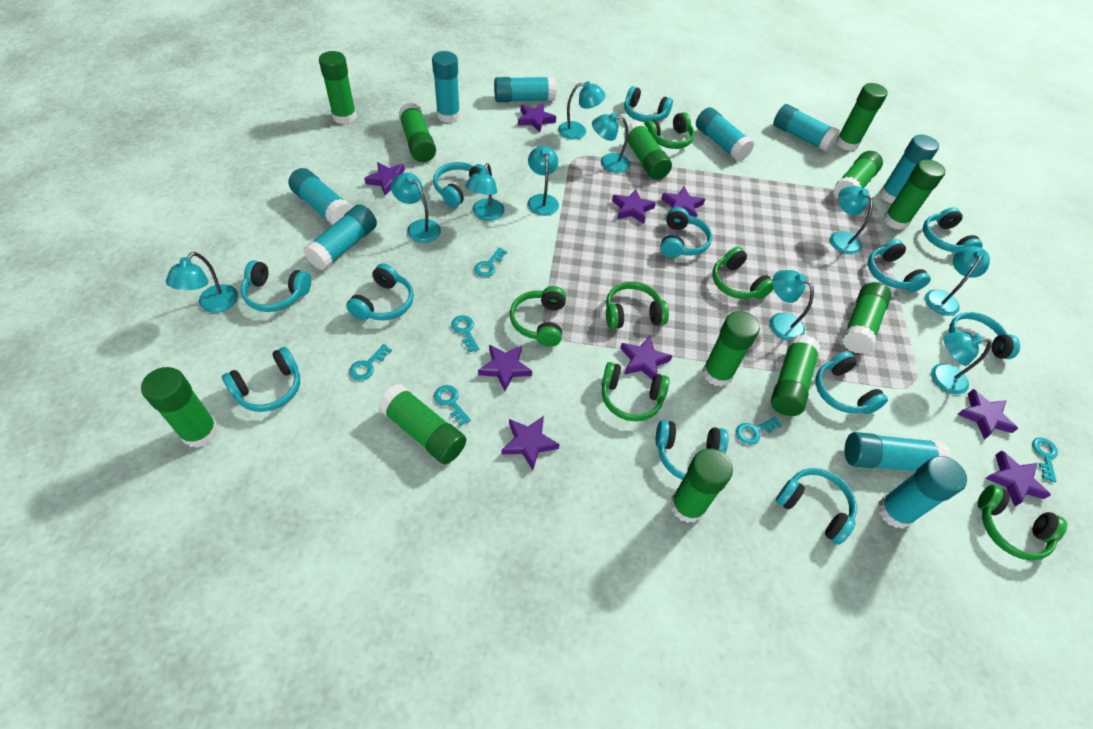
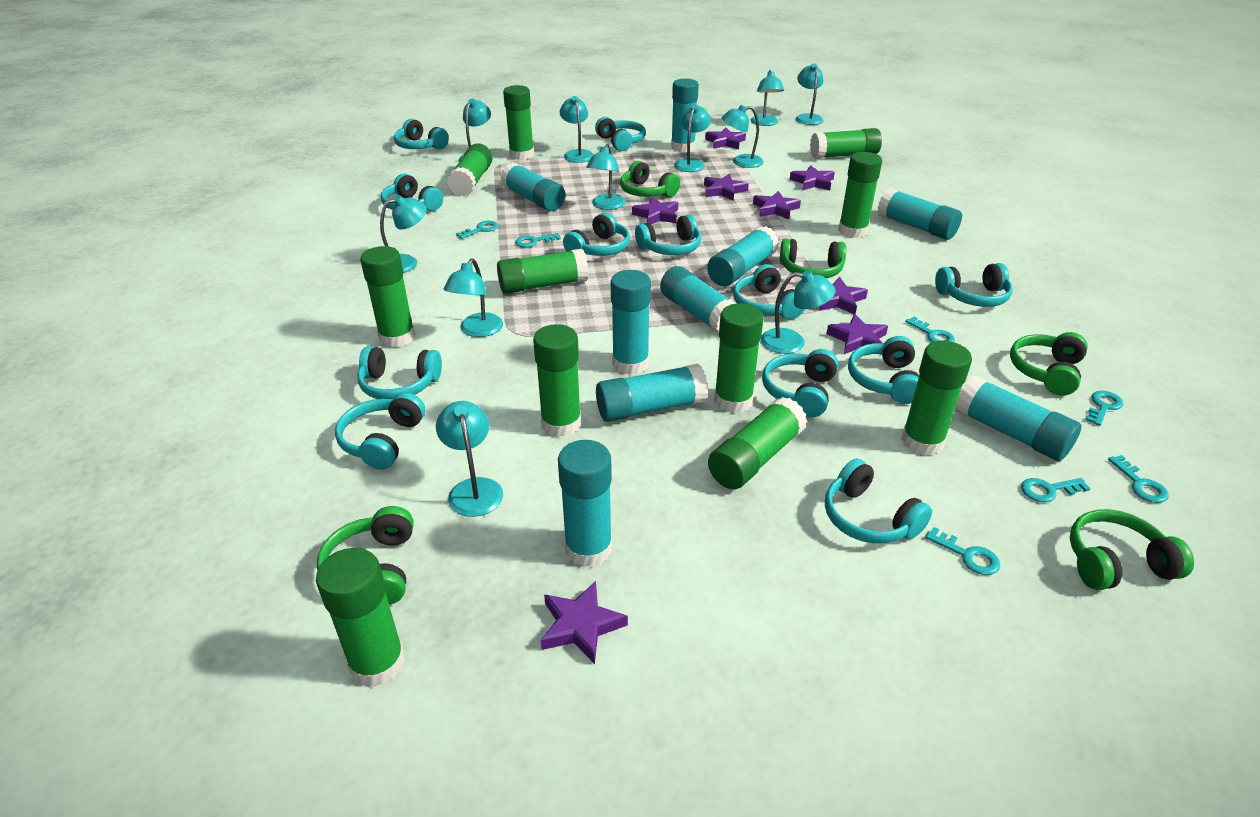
green glue stick: 12 -> 11
green headphones: 6 -> 5
purple star: 9 -> 8
turquoise key: 6 -> 7
turquoise lamp: 10 -> 11

